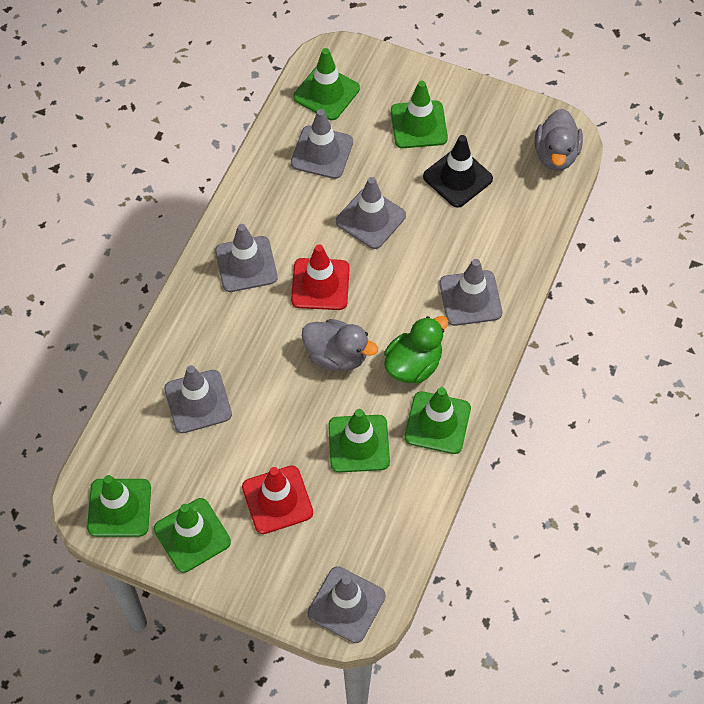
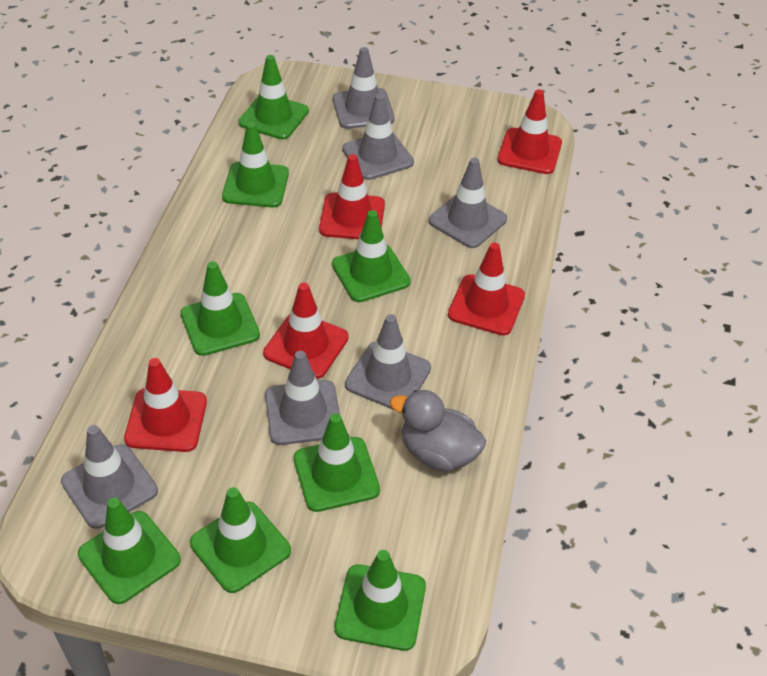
black traffic cone: 1 -> 0
green duck: 1 -> 0
green traffic cone: 6 -> 8
grey duck: 2 -> 1
red traffic cone: 2 -> 5

